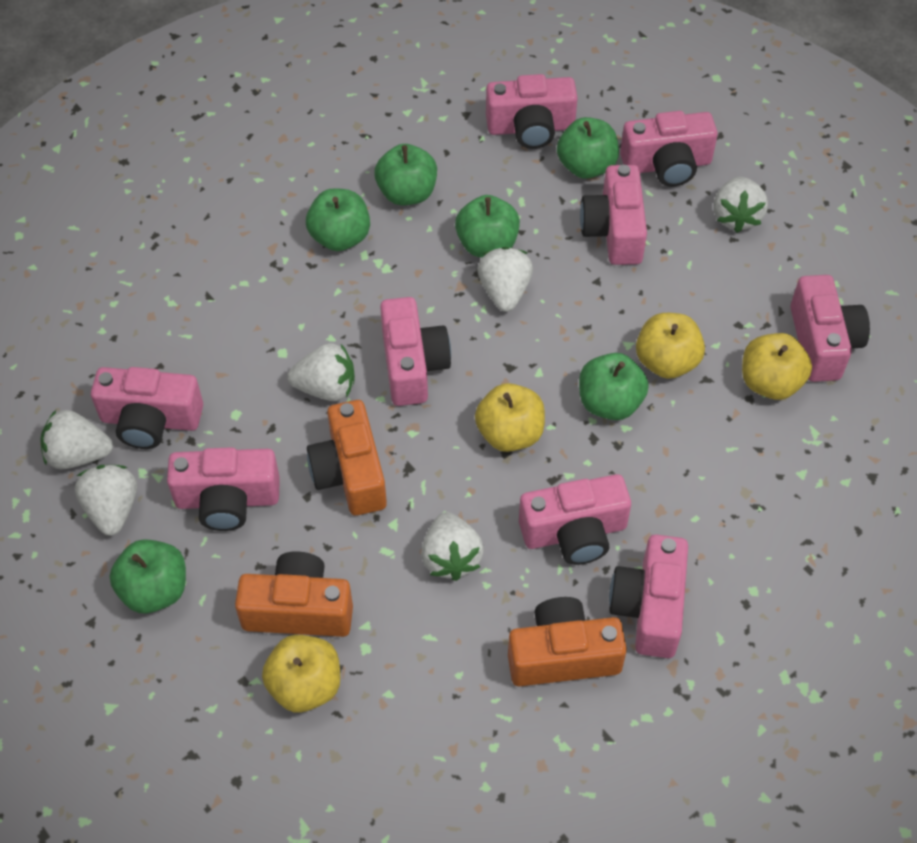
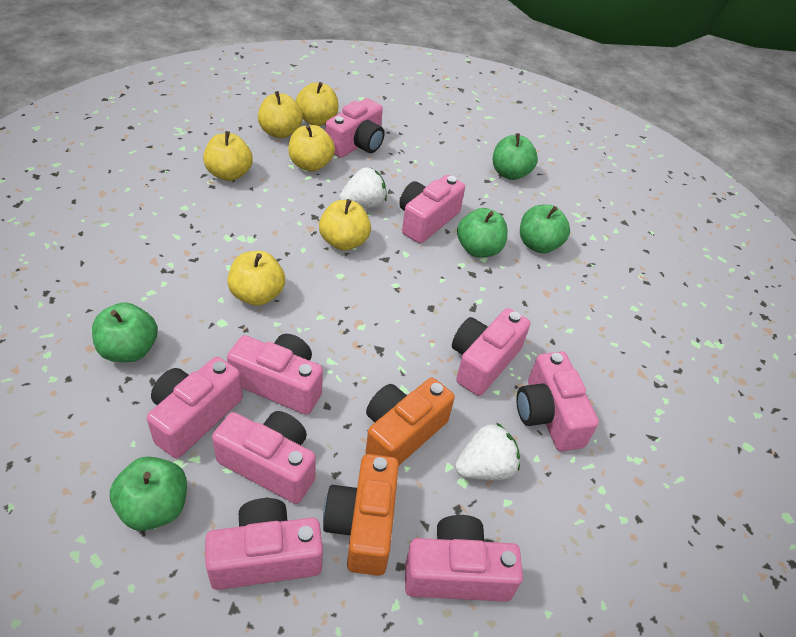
green apple: 6 -> 5
orange camera: 3 -> 2
white strawberry: 6 -> 2
yellow apple: 4 -> 6

